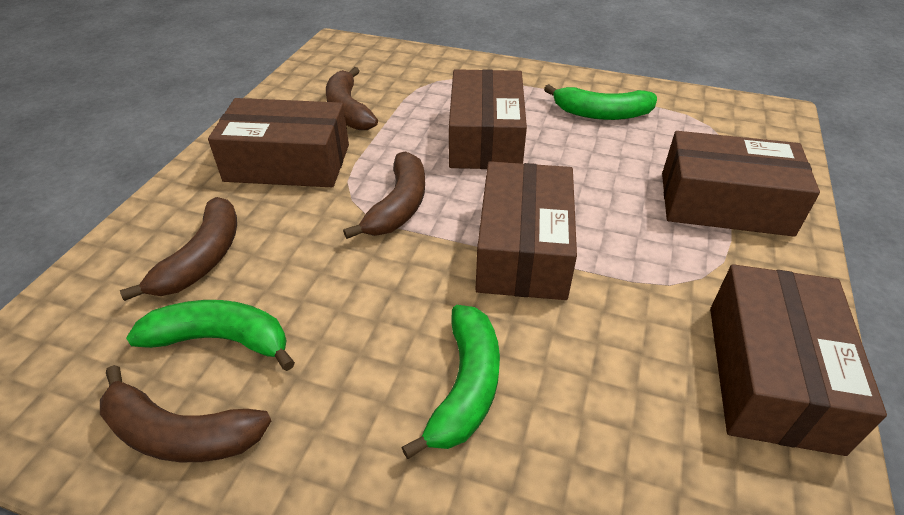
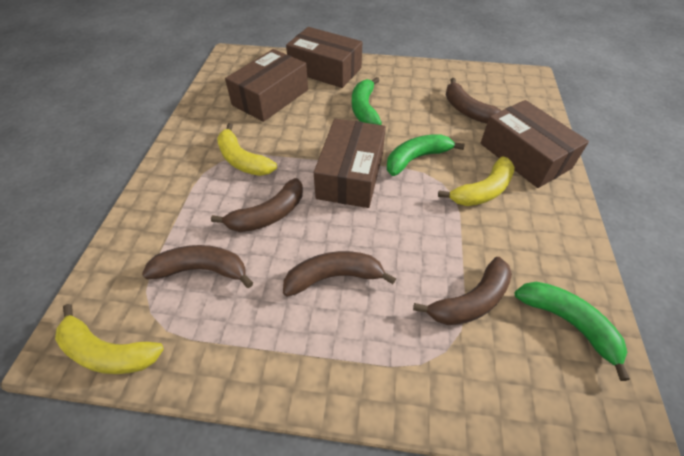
brown banana: 4 -> 5
brown box: 5 -> 4
yellow banana: 0 -> 3

